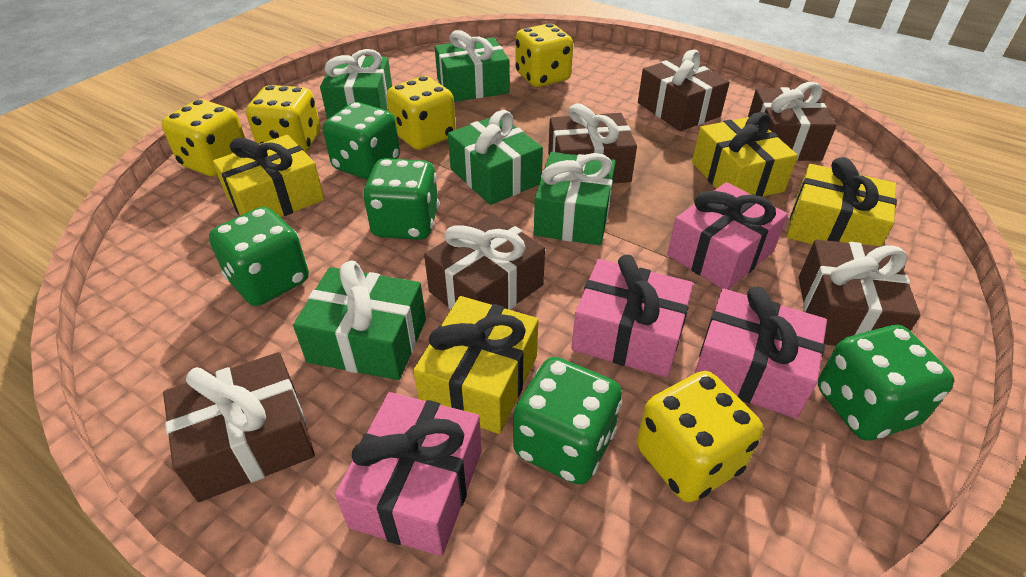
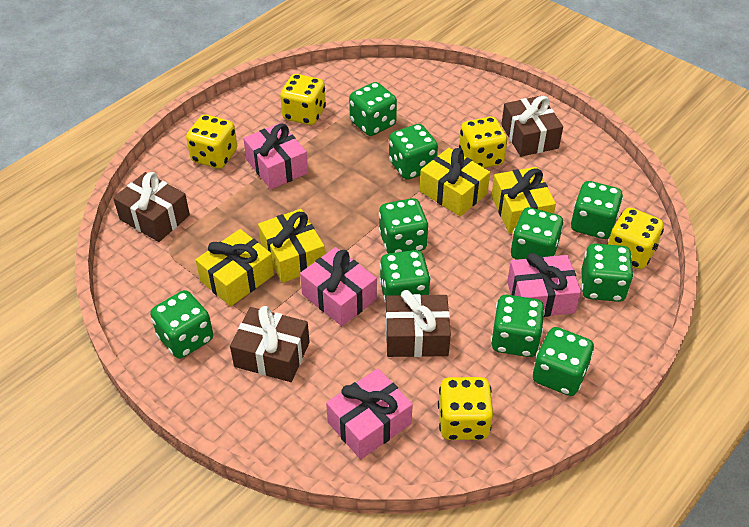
brown gift: 6 -> 4
green dice: 5 -> 10
green gift: 5 -> 0

